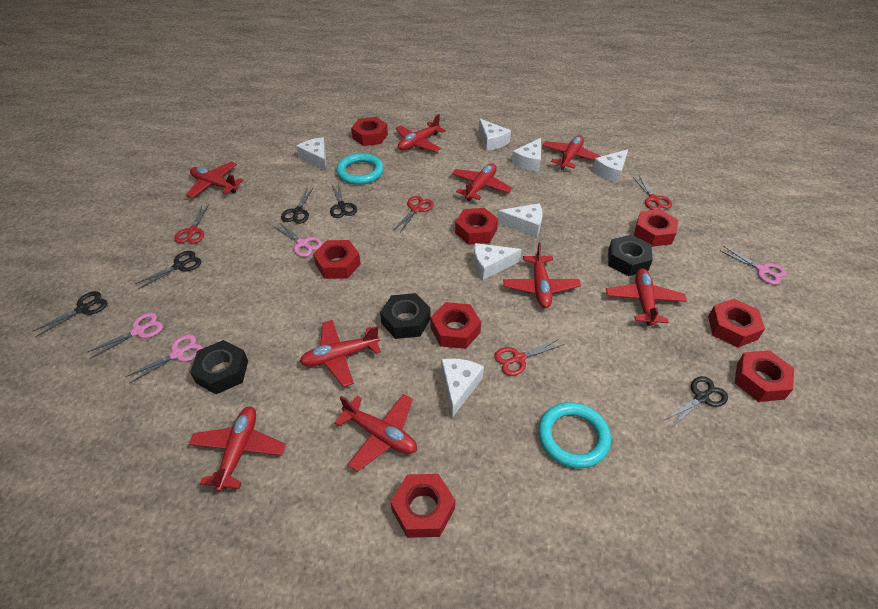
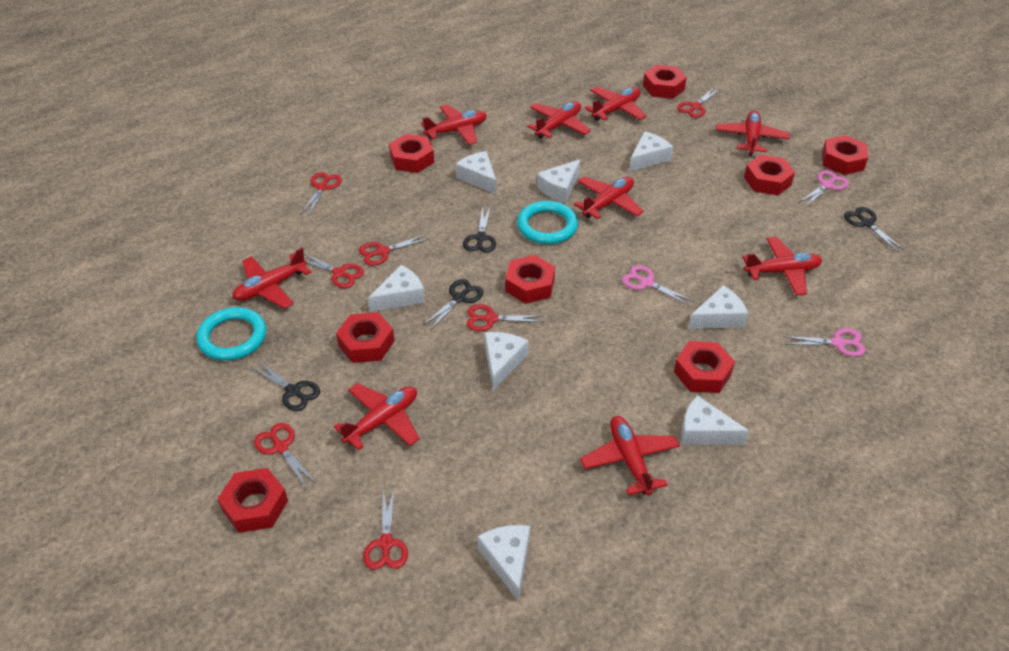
black nut: 3 -> 0
black scissors: 5 -> 4
pink scissors: 4 -> 3
red scissors: 4 -> 7
white cheese: 7 -> 8

